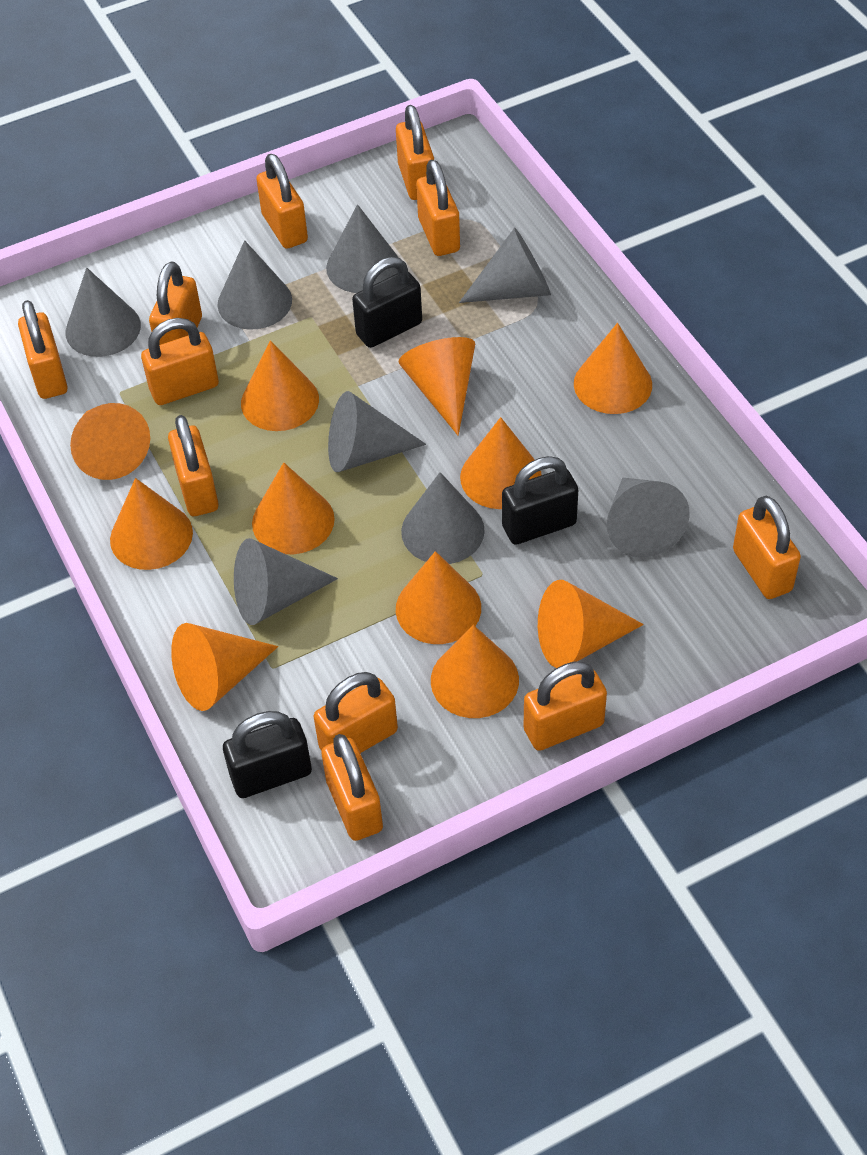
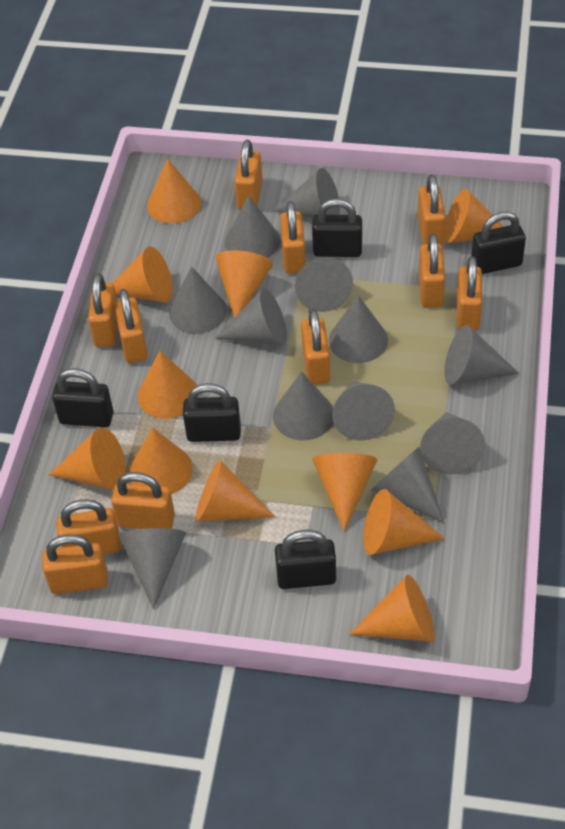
black padlock: 3 -> 5
grey cone: 8 -> 12

